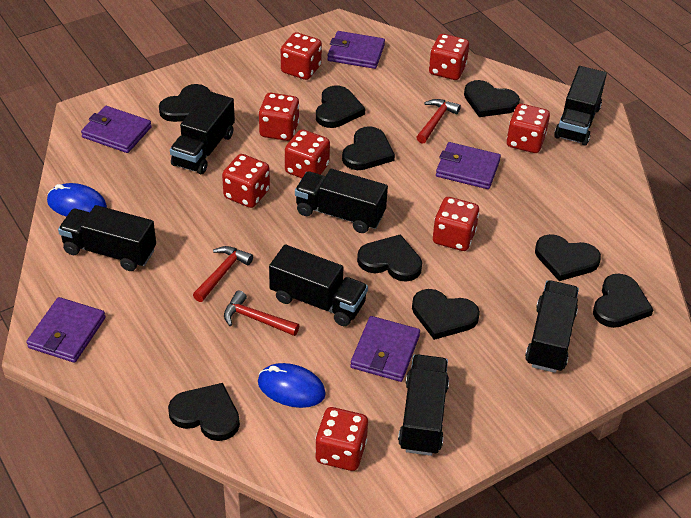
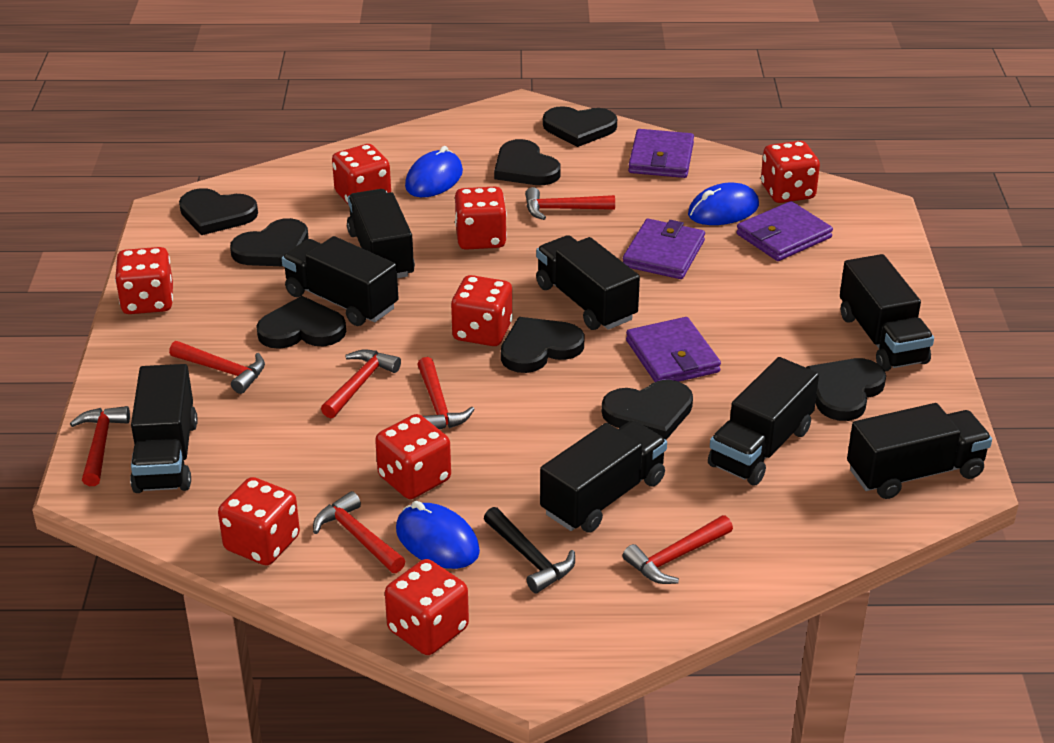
black hammer: 0 -> 1
black heart: 9 -> 8
black truck: 7 -> 8
blue mouse: 2 -> 3
purple wallet: 5 -> 4
red hammer: 3 -> 7

